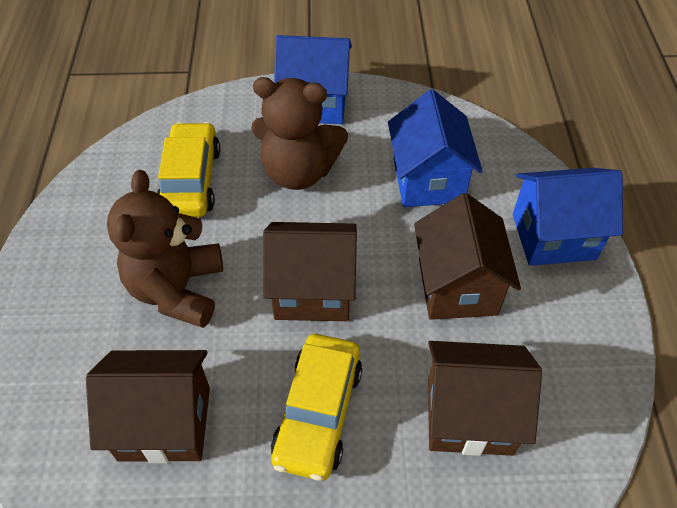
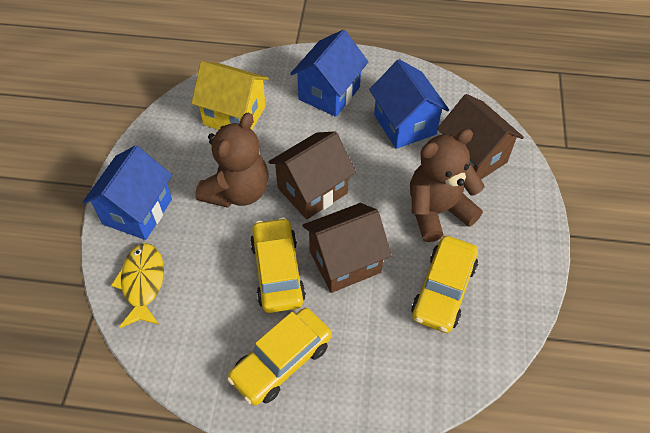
brown house: 4 -> 3
yellow car: 2 -> 3
yellow fish: 0 -> 1
yellow house: 0 -> 1

